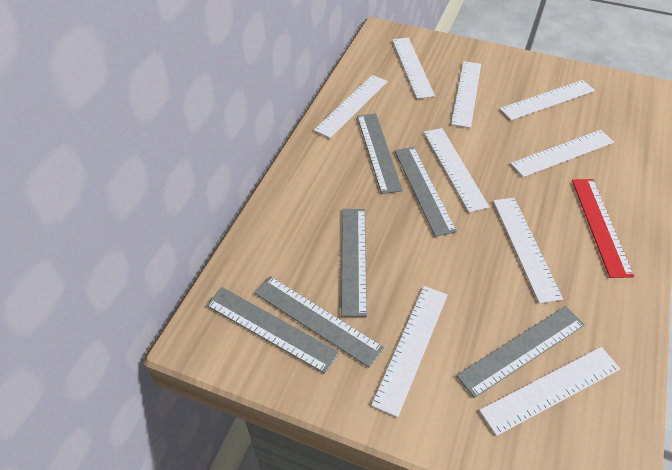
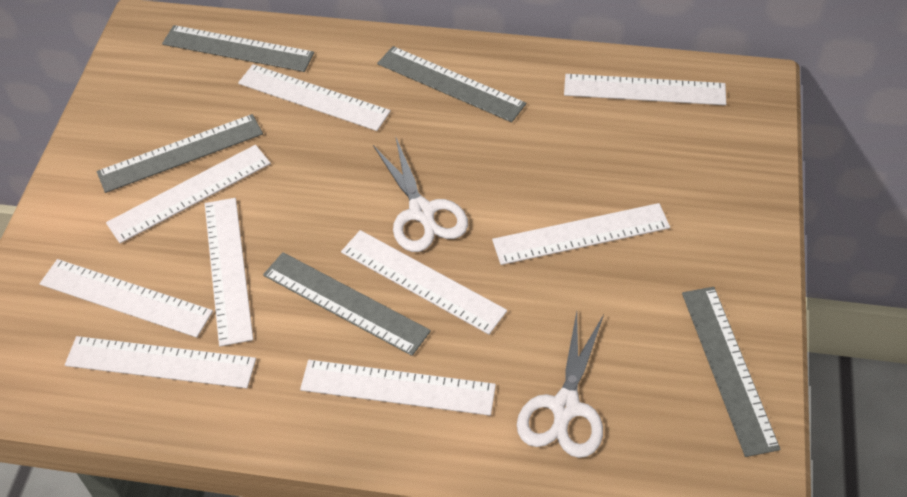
grey ruler: 6 -> 5
red ruler: 1 -> 0
white scissors: 0 -> 2

